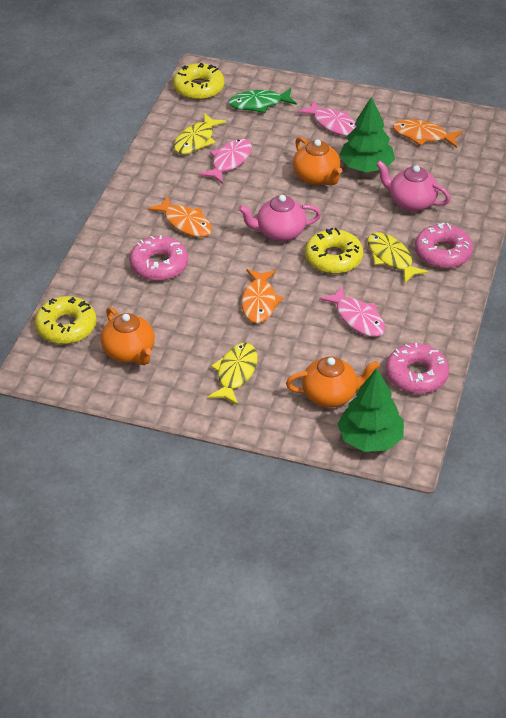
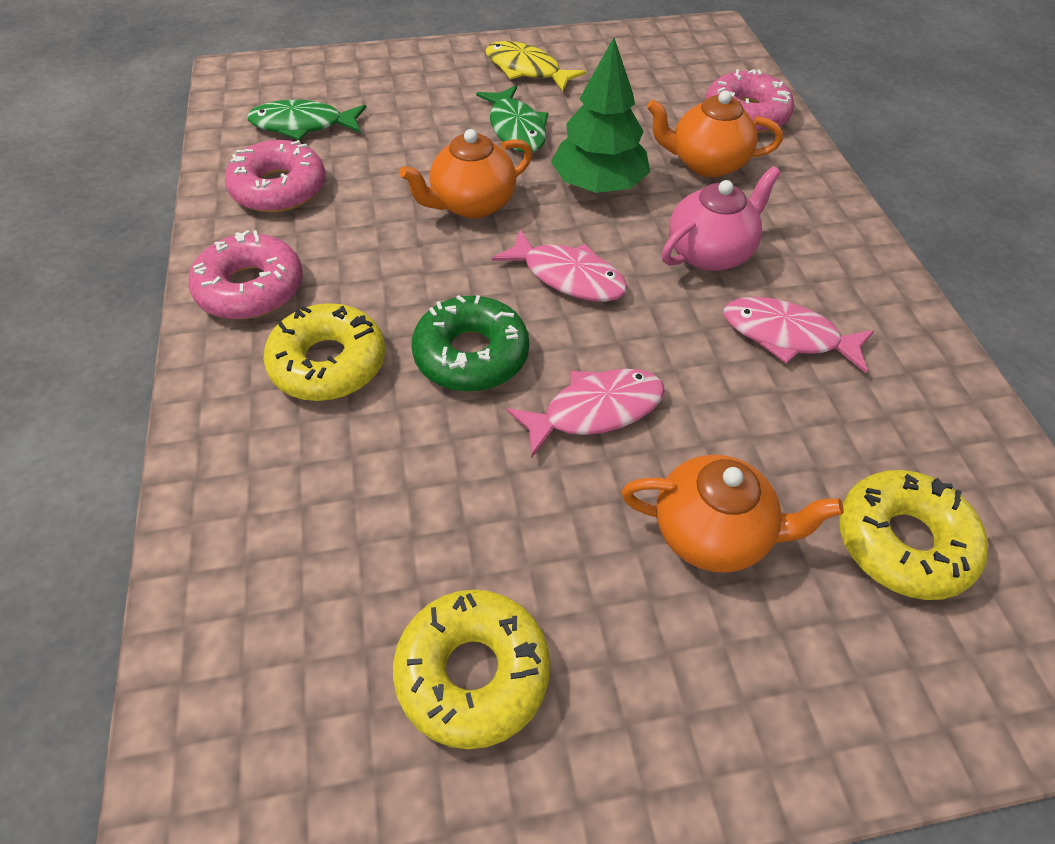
green donut: 0 -> 1
green fish: 1 -> 2
green tree: 2 -> 1
orange fish: 3 -> 0
pink teapot: 2 -> 1
yellow fish: 3 -> 1

